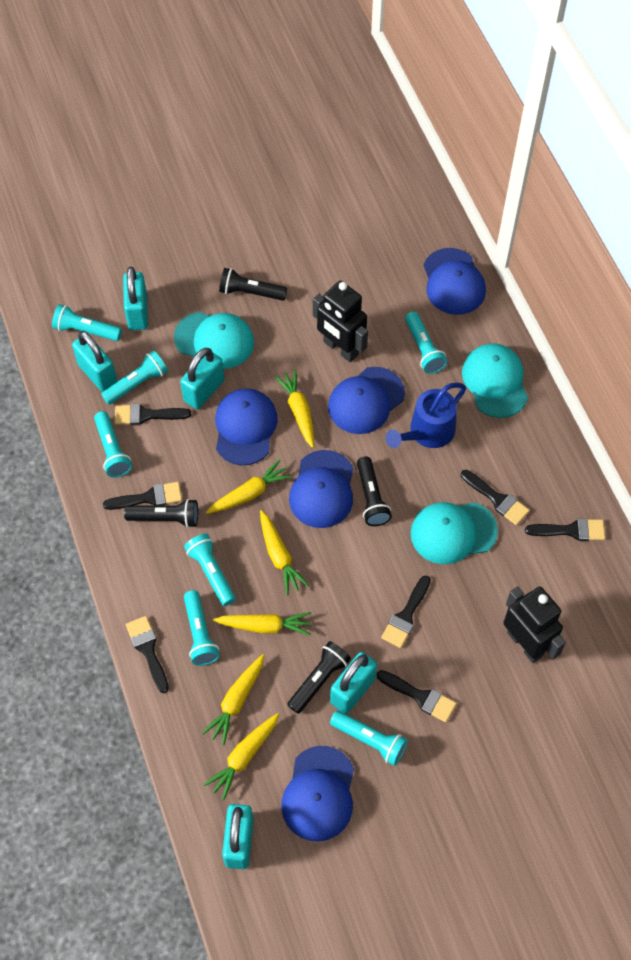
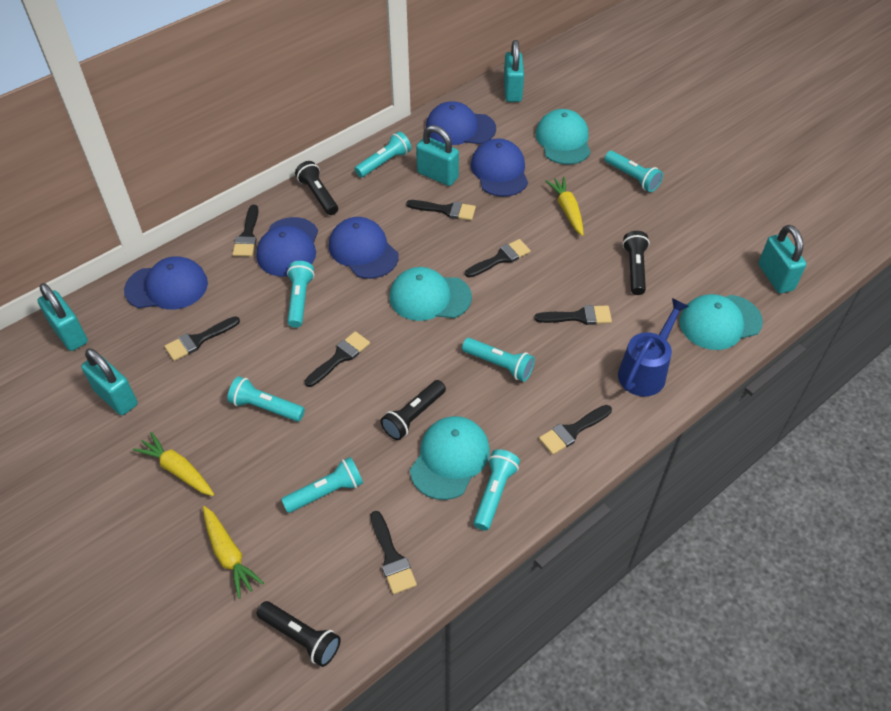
black brush: 7 -> 8
black robot: 2 -> 0
turquoise cap: 3 -> 4
yellow carrot: 6 -> 3

